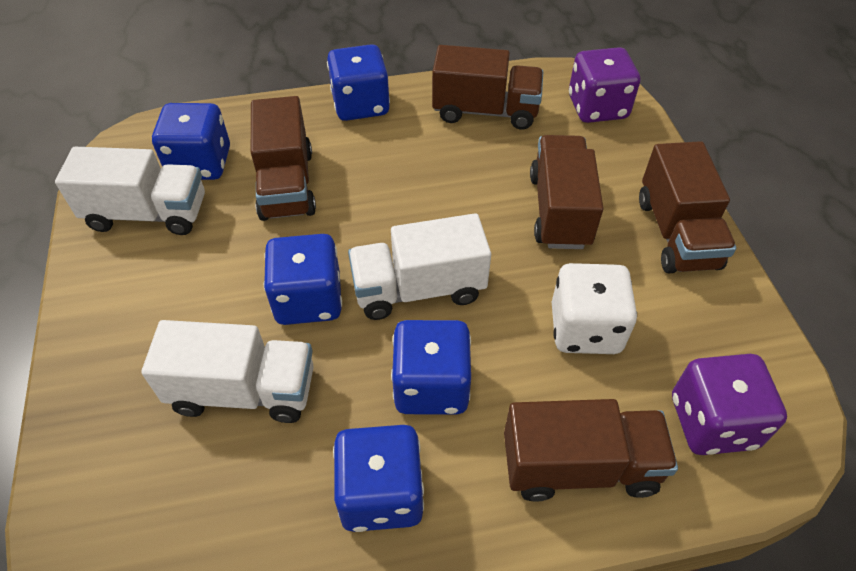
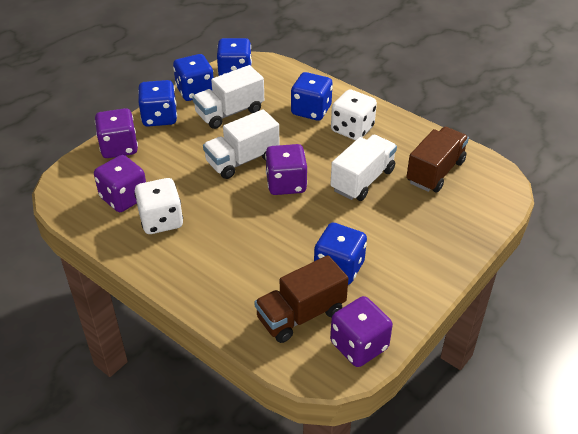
brown truck: 5 -> 2
purple dice: 2 -> 4
white dice: 1 -> 2

